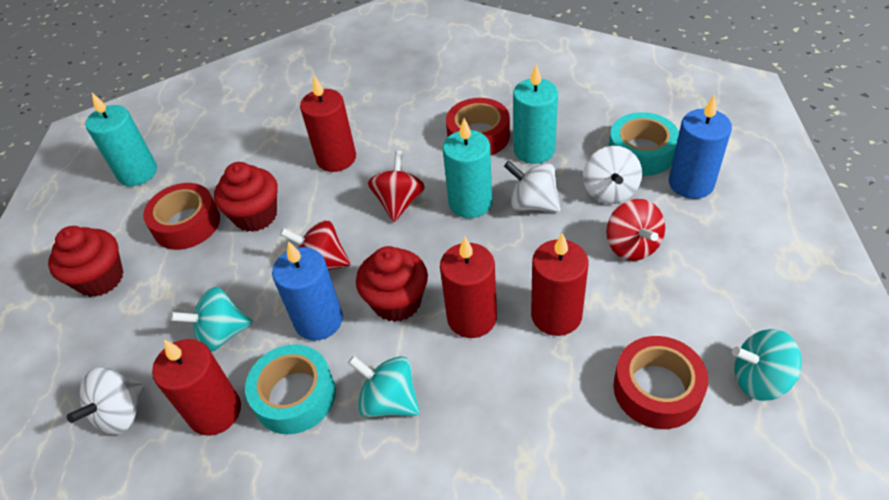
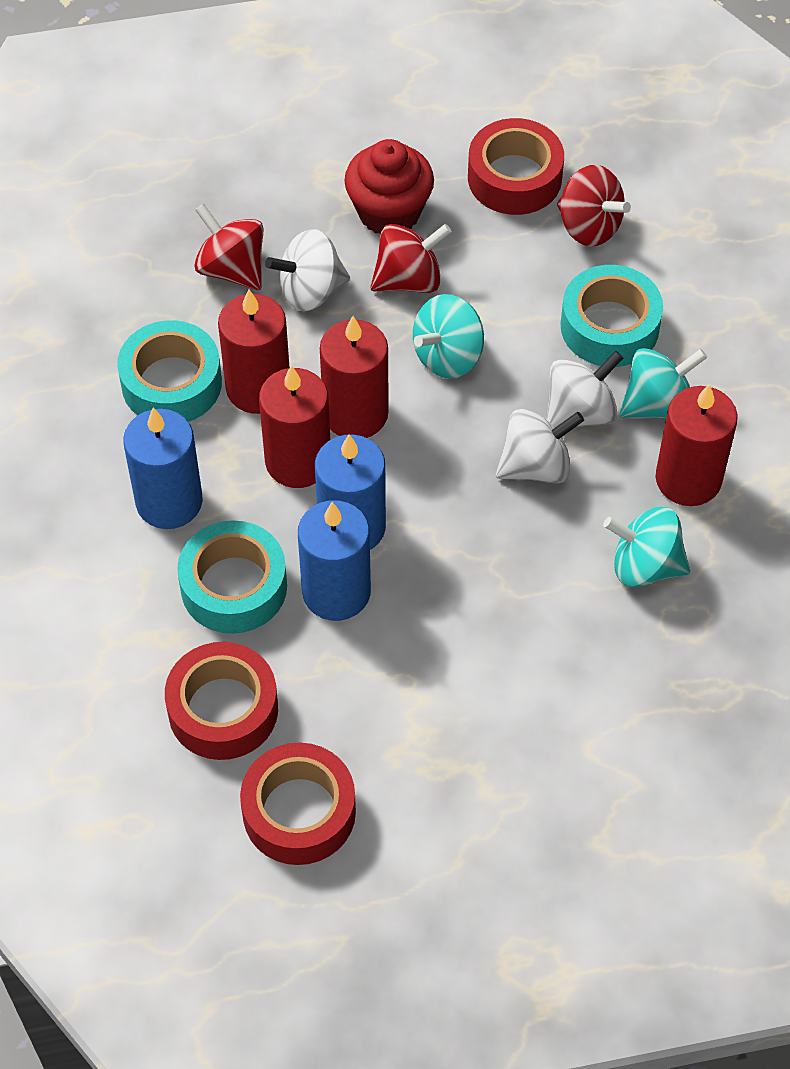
blue candle: 2 -> 3
red cupcake: 3 -> 1
turquoise candle: 3 -> 0
turquoise tape: 2 -> 3

